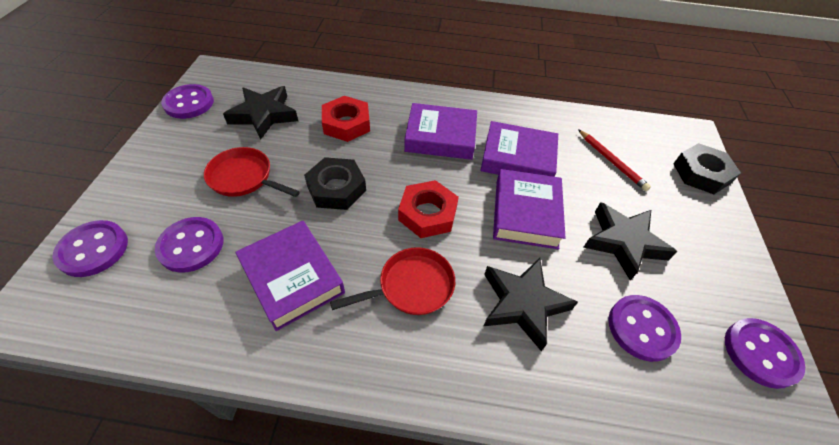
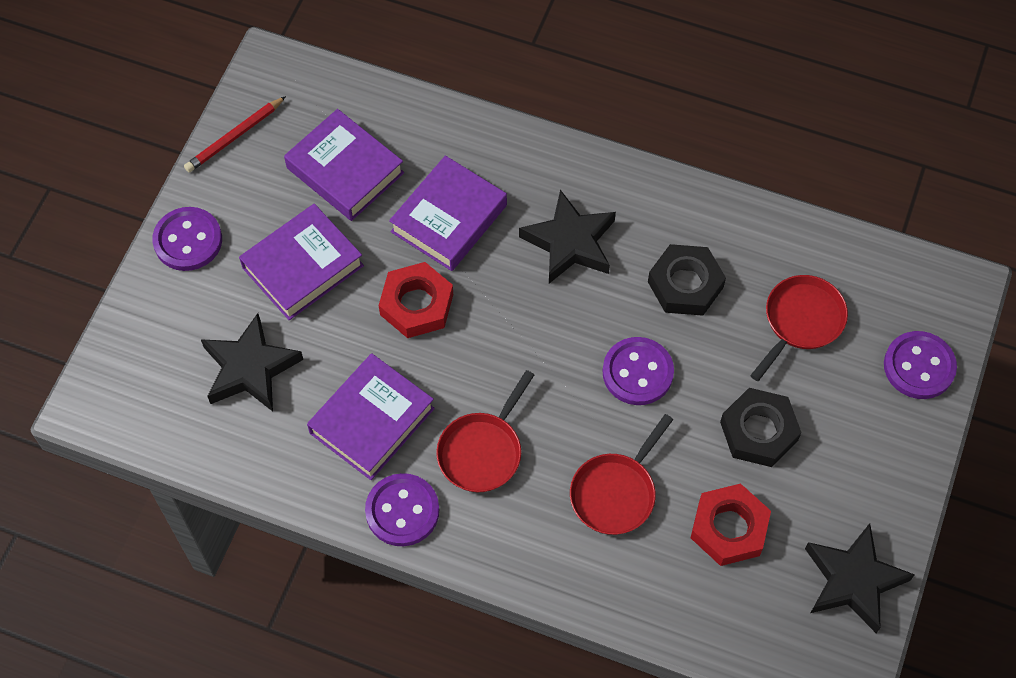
purple button: 5 -> 4
red pan: 2 -> 3

